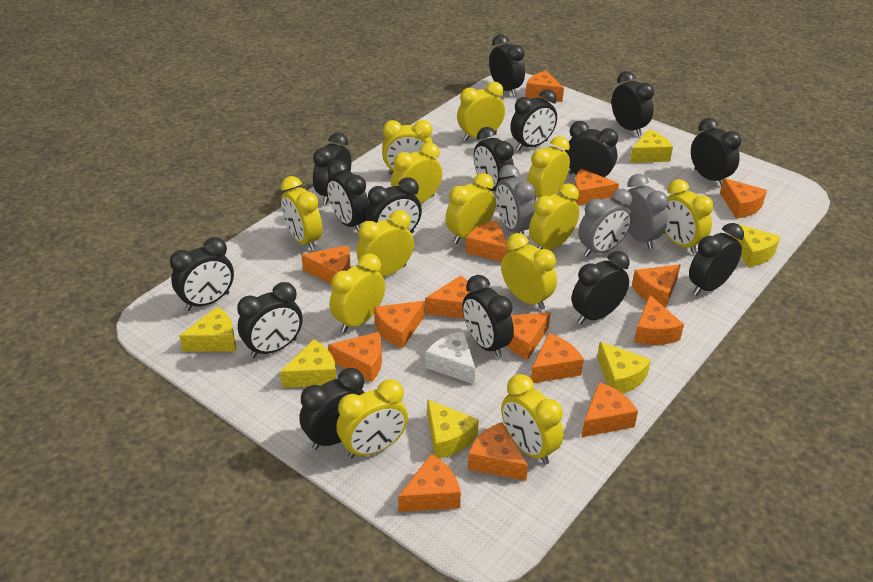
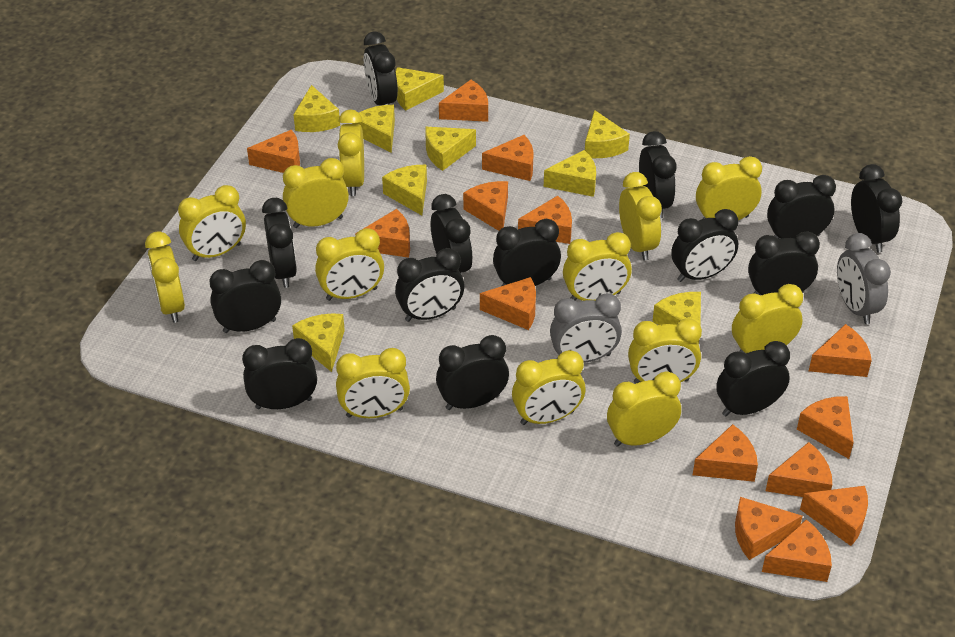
black clock: 15 -> 14
grey clock: 3 -> 2
orange cheese: 15 -> 14
white cheese: 1 -> 0
yellow cheese: 6 -> 9

